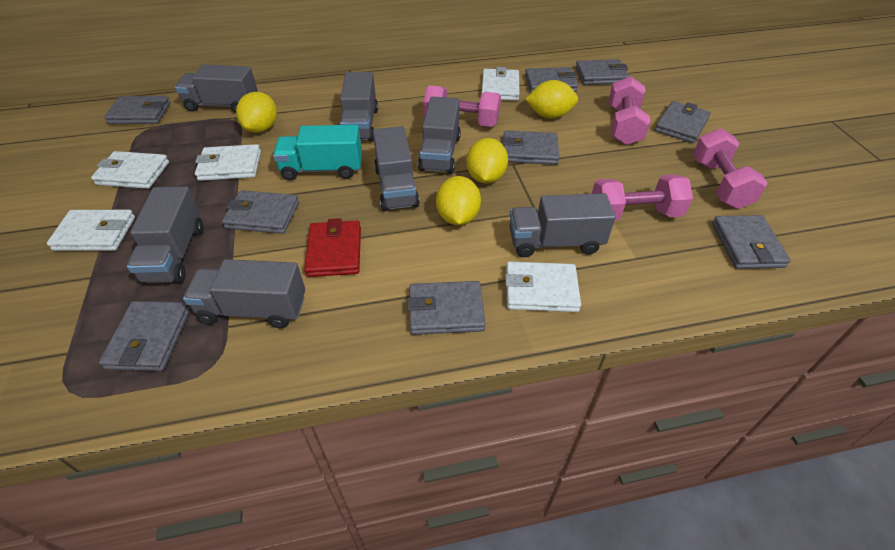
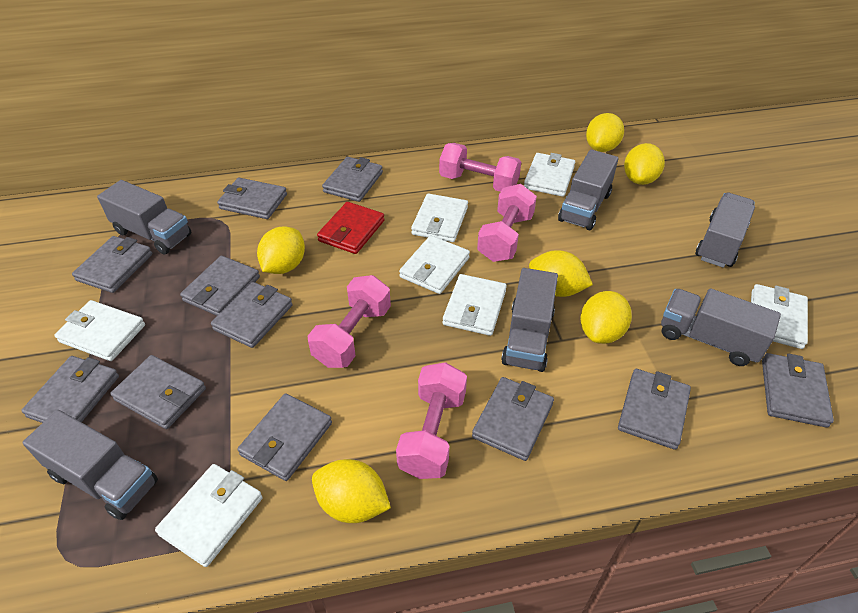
grey truck: 7 -> 6
grey wallet: 9 -> 11
turquoise truck: 1 -> 0
white wallet: 5 -> 7
yellow lemon: 4 -> 6

